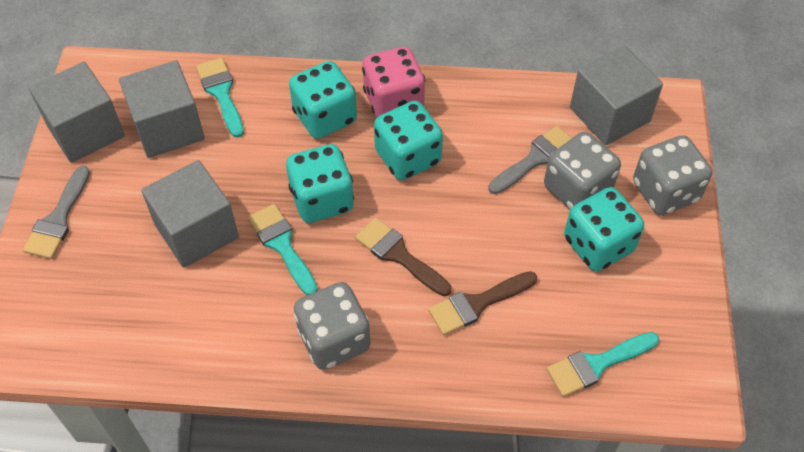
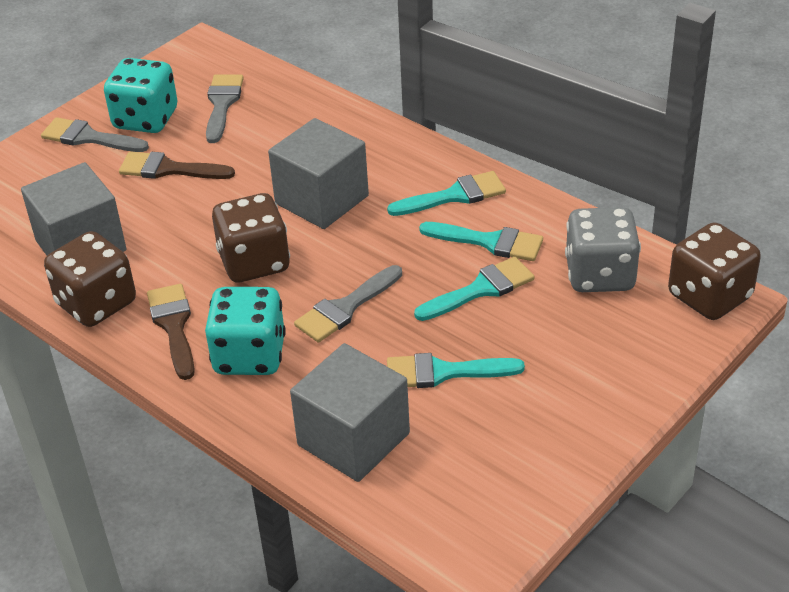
brown dice: 0 -> 3
grey brush: 2 -> 3
grey cube: 4 -> 3
grey dice: 3 -> 1
pink dice: 1 -> 0
turquoise brush: 3 -> 4
turquoise dice: 4 -> 2

